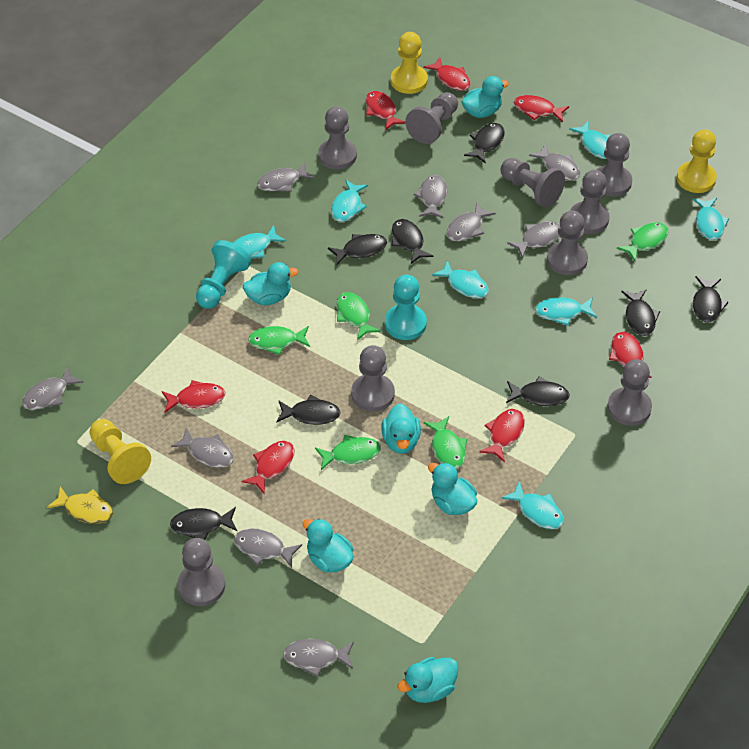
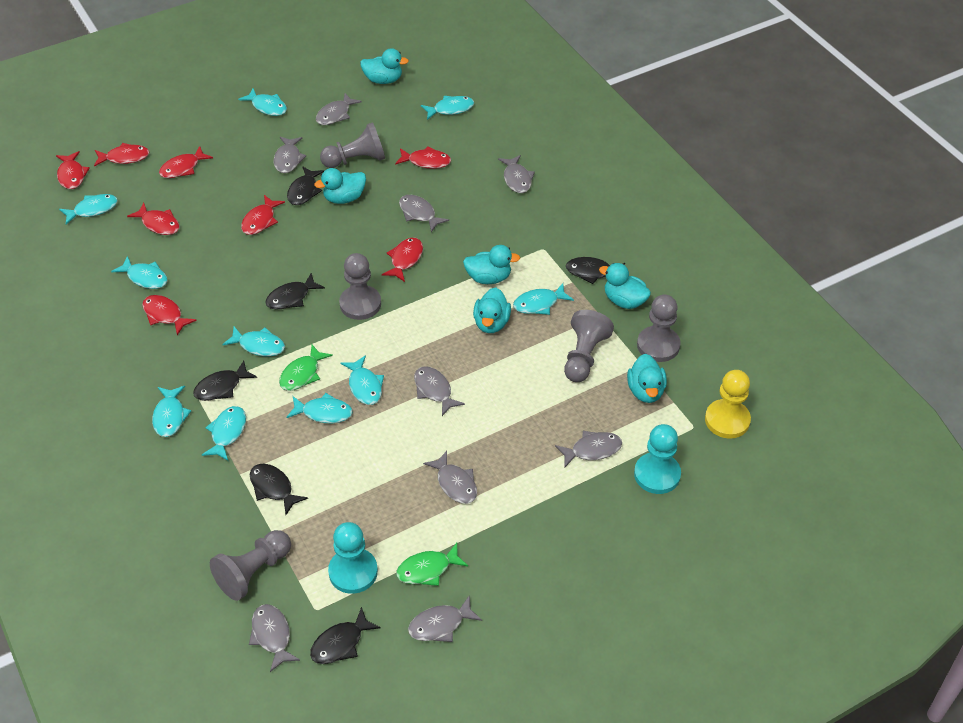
black fish: 8 -> 6
green fish: 5 -> 2
grey pawn: 9 -> 5
red fish: 7 -> 8
turquoise fish: 7 -> 10
yellow fish: 1 -> 0
yellow pawn: 3 -> 1

